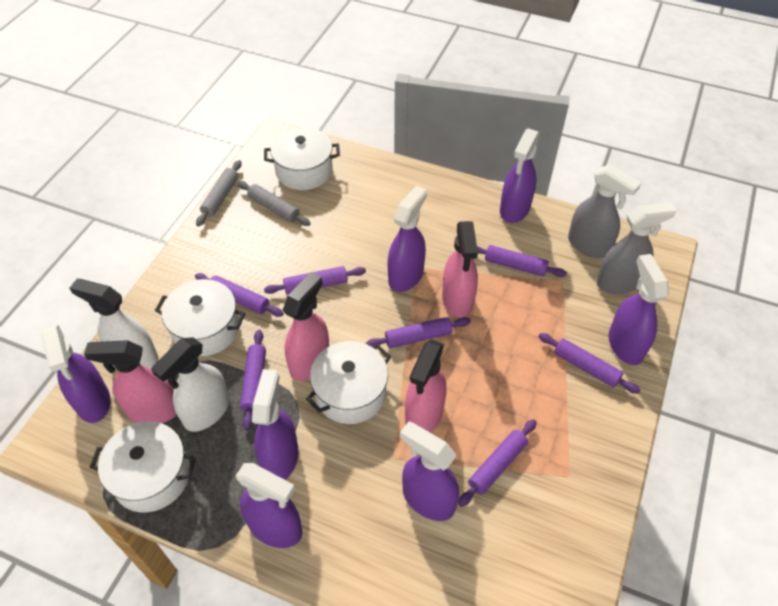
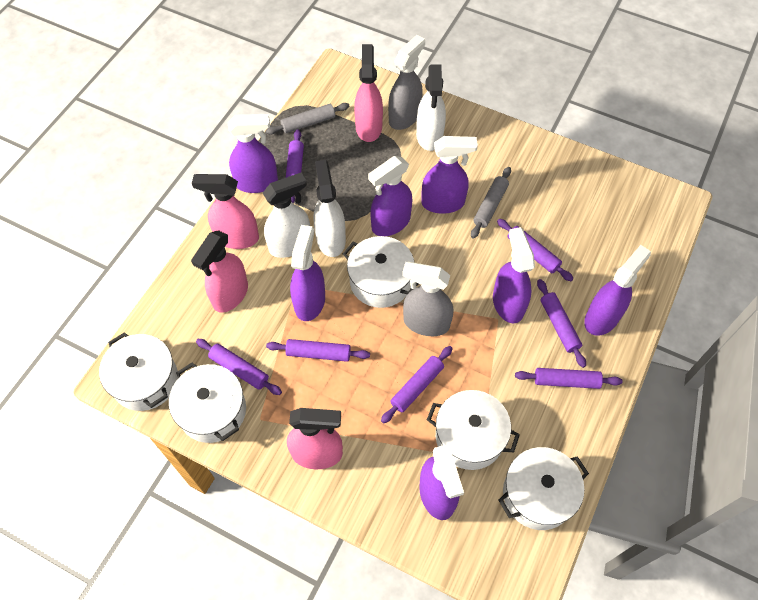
white pot: 4 -> 5
white spray bottle: 2 -> 3

